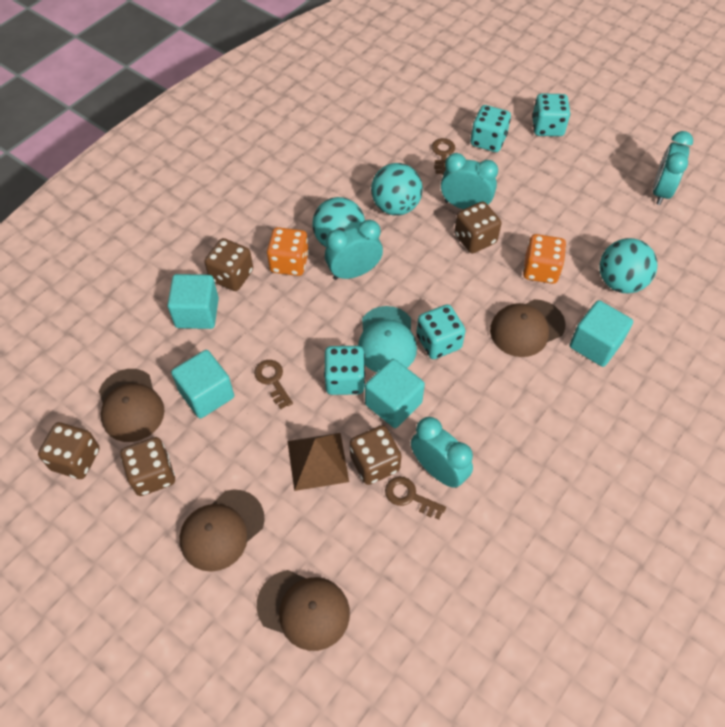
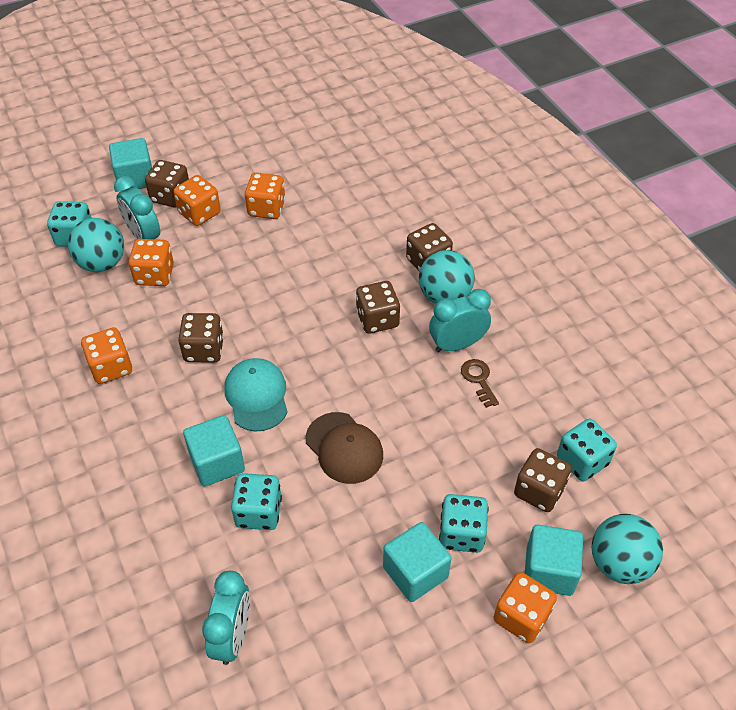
brown cap: 4 -> 1
brown key: 3 -> 1
brown pyramid: 1 -> 0
orange dice: 2 -> 5
turquoise clock: 4 -> 3

